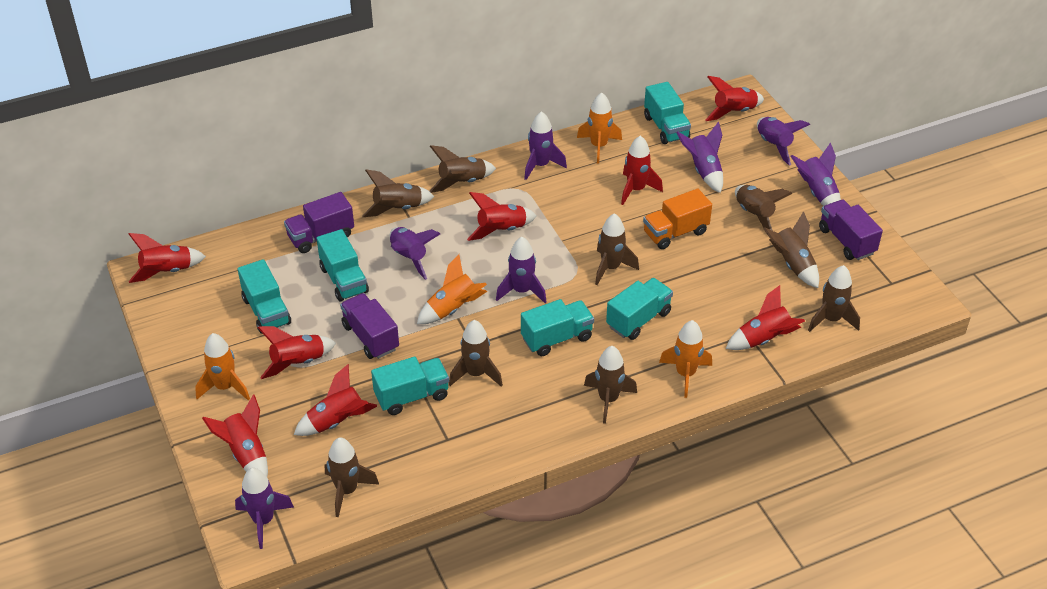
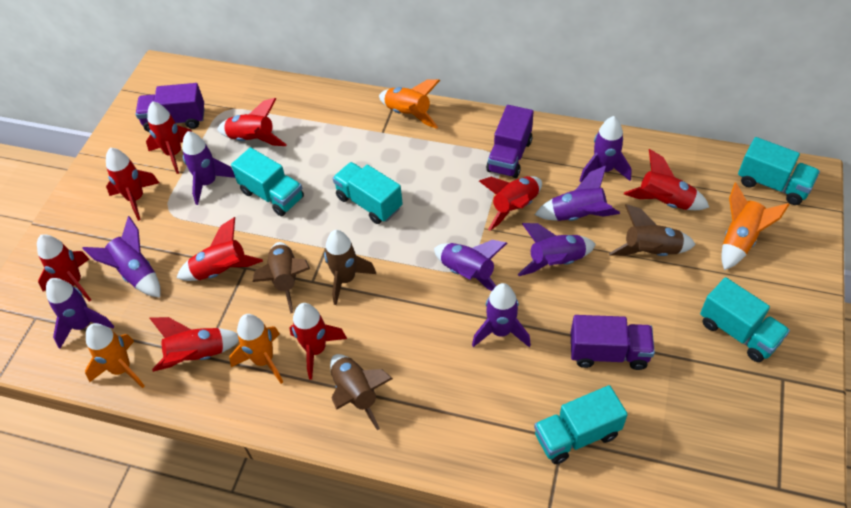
brown rocket: 9 -> 4
orange truck: 1 -> 0
purple rocket: 7 -> 8
red rocket: 8 -> 9
turquoise truck: 6 -> 5

